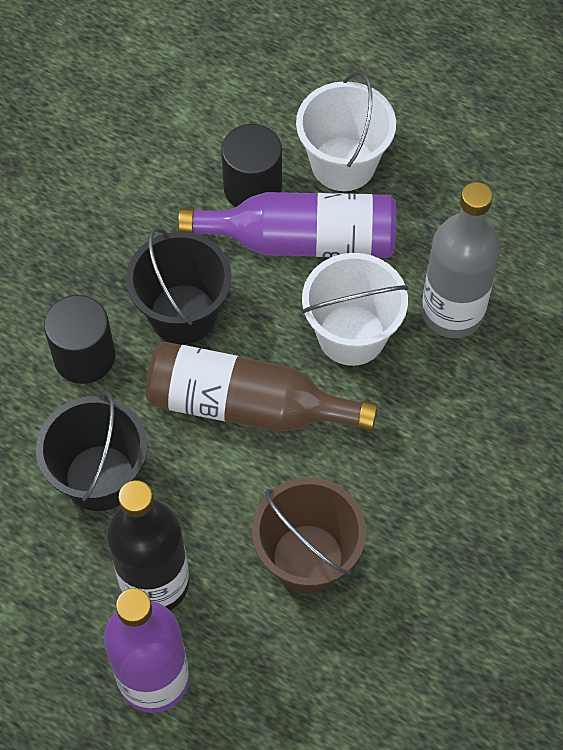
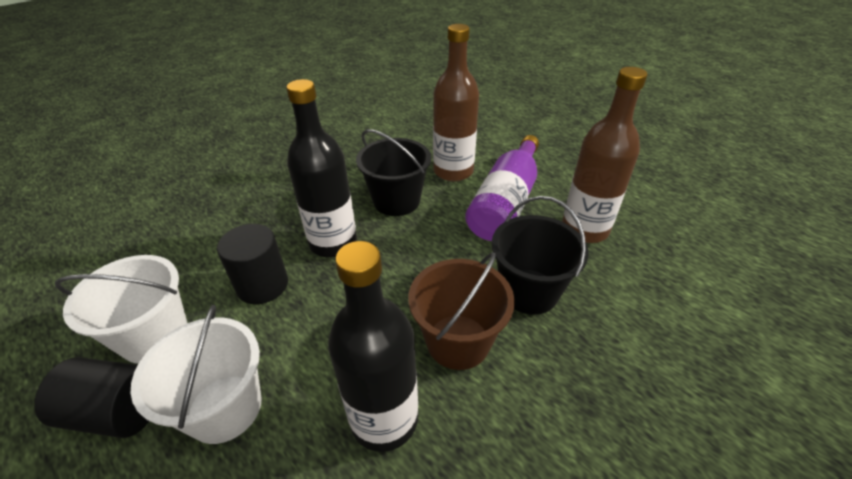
black bottle: 1 -> 2
brown bottle: 1 -> 2
grey bottle: 1 -> 0
purple bottle: 2 -> 1

